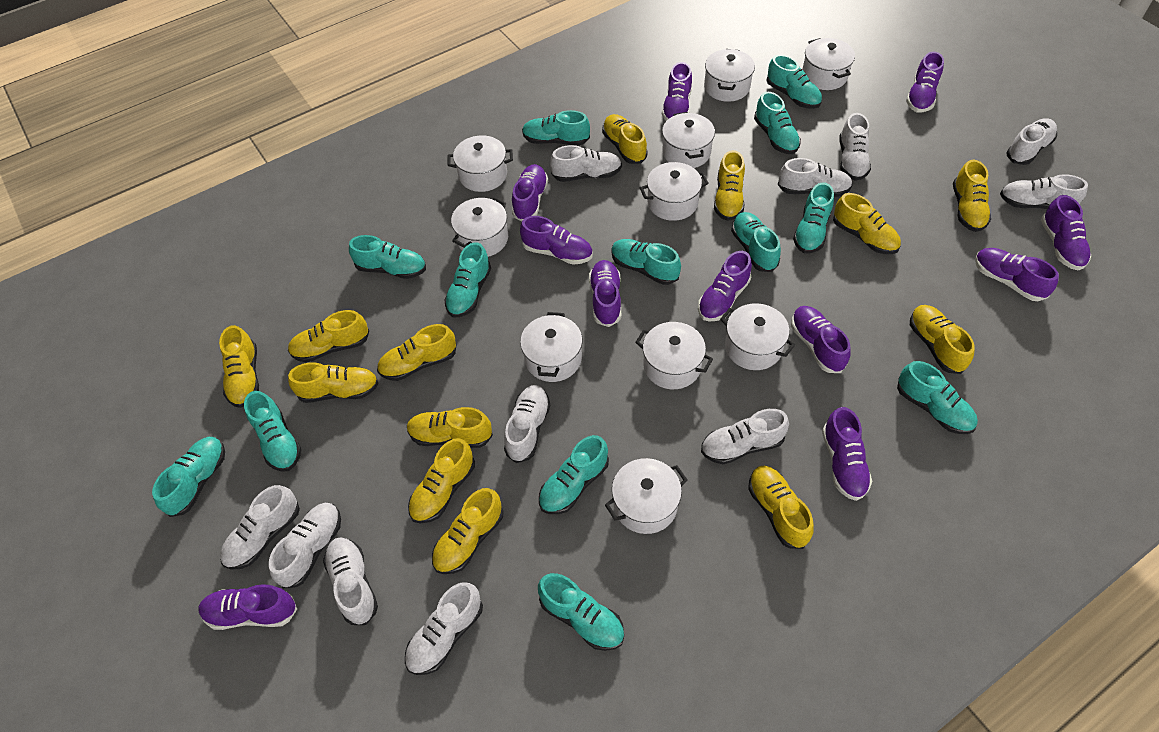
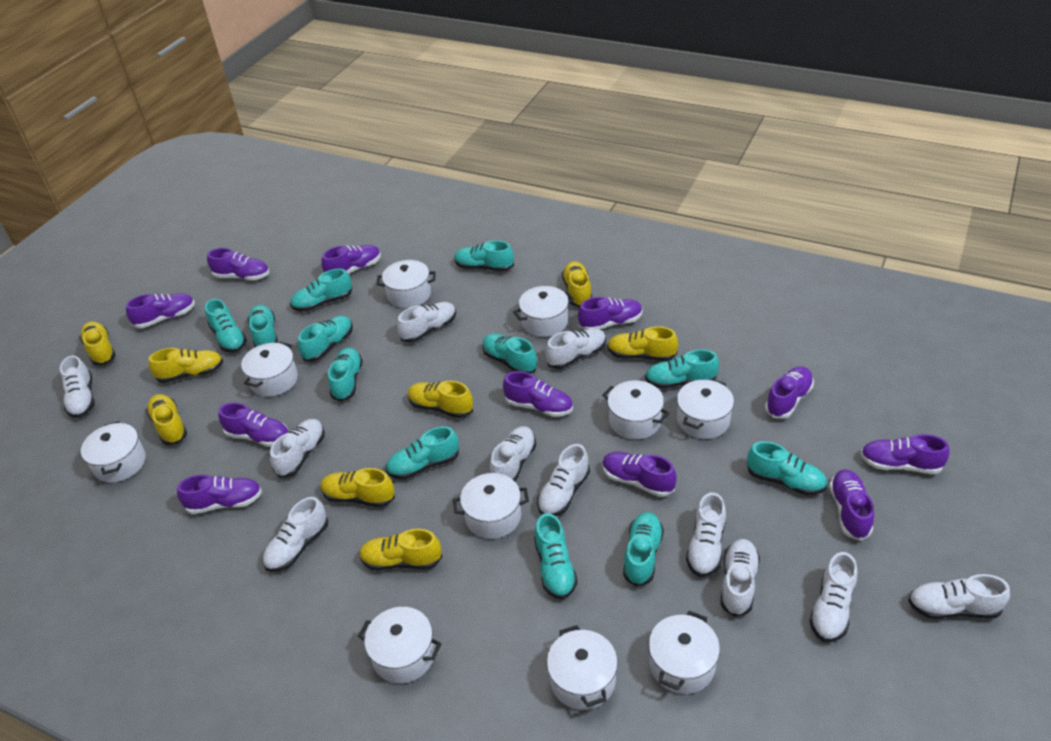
turquoise shoe: 13 -> 12
yellow shoe: 13 -> 8

